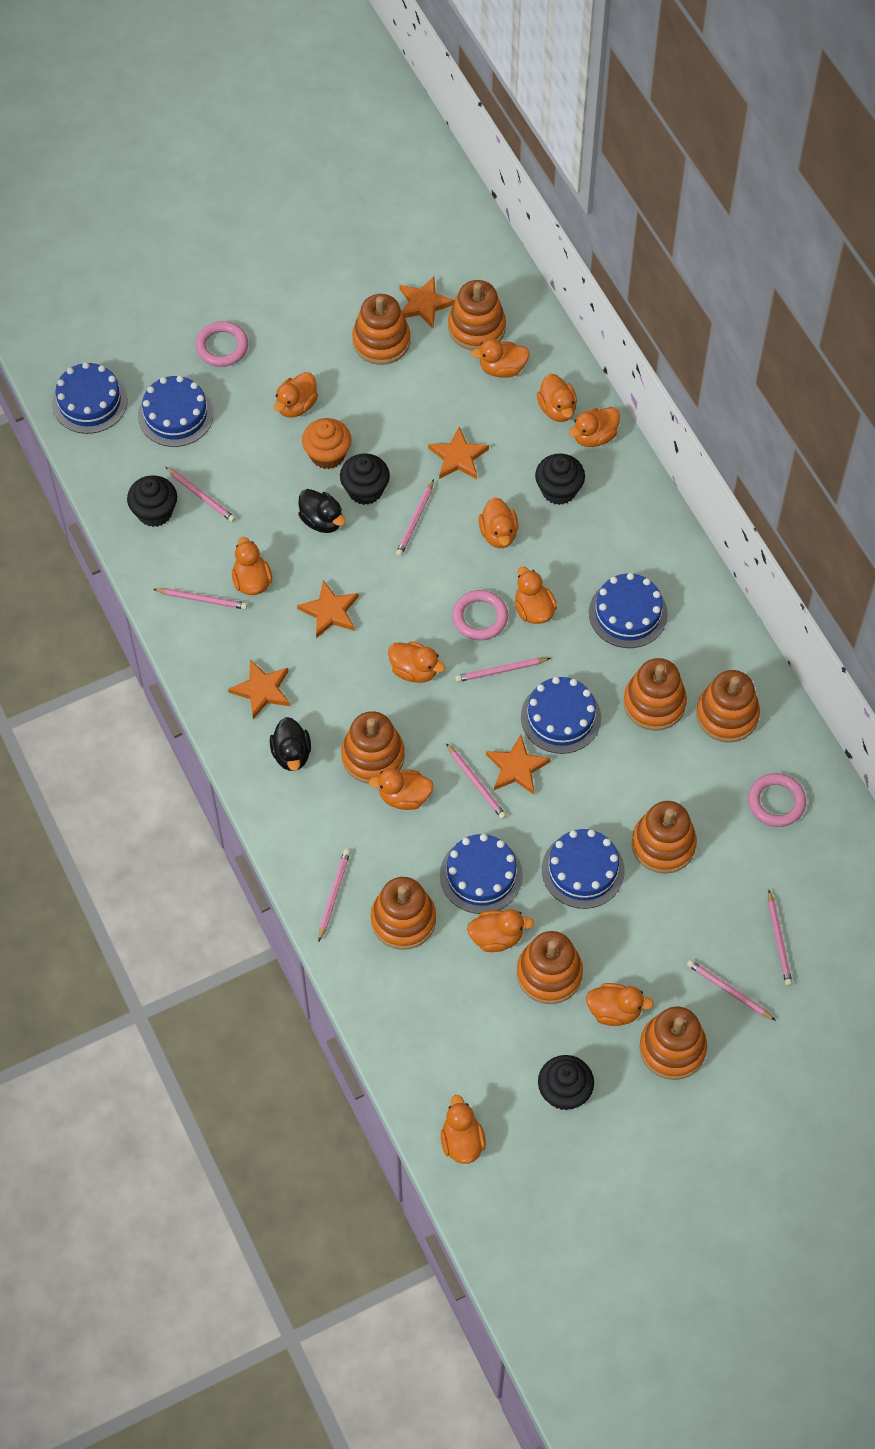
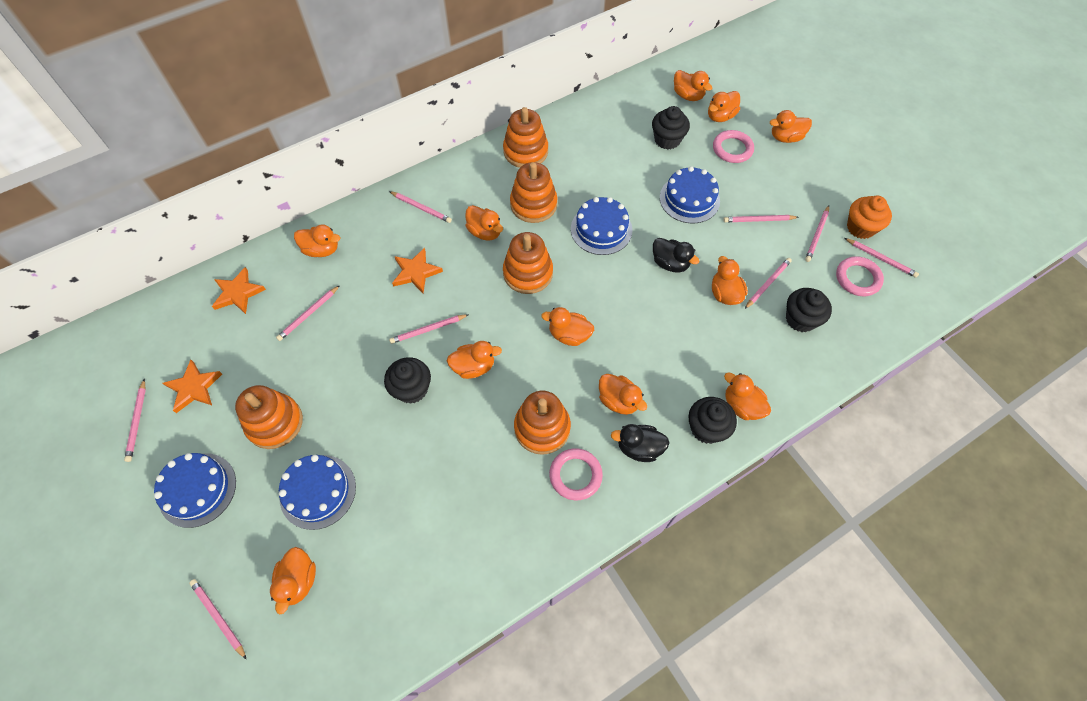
blue cake: 6 -> 4
orange duck: 12 -> 11
orange stacking toy: 9 -> 5
orange star: 5 -> 3
pink pencil: 8 -> 9

